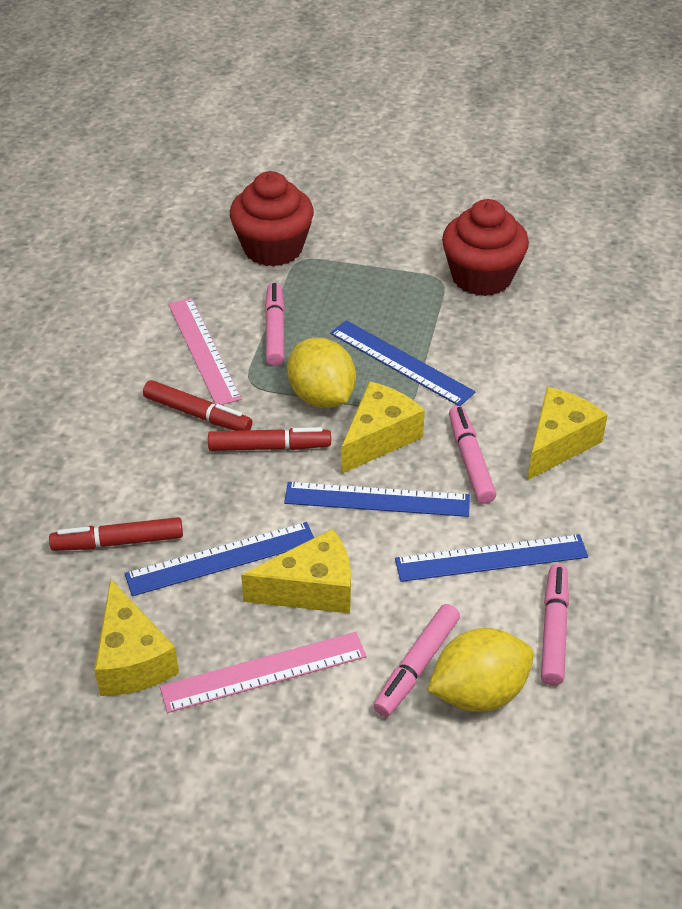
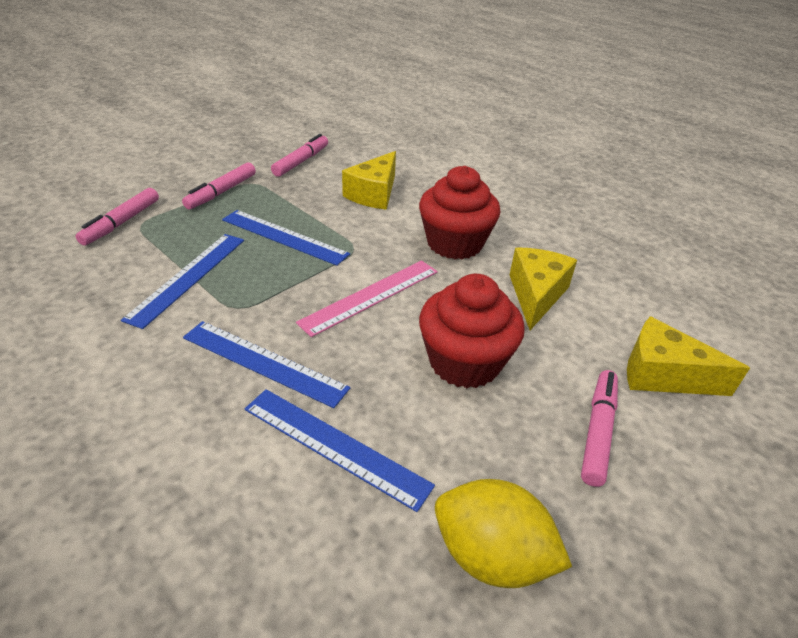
pink ruler: 2 -> 1
red marker: 3 -> 0
yellow cheese: 4 -> 3
yellow lemon: 2 -> 1

